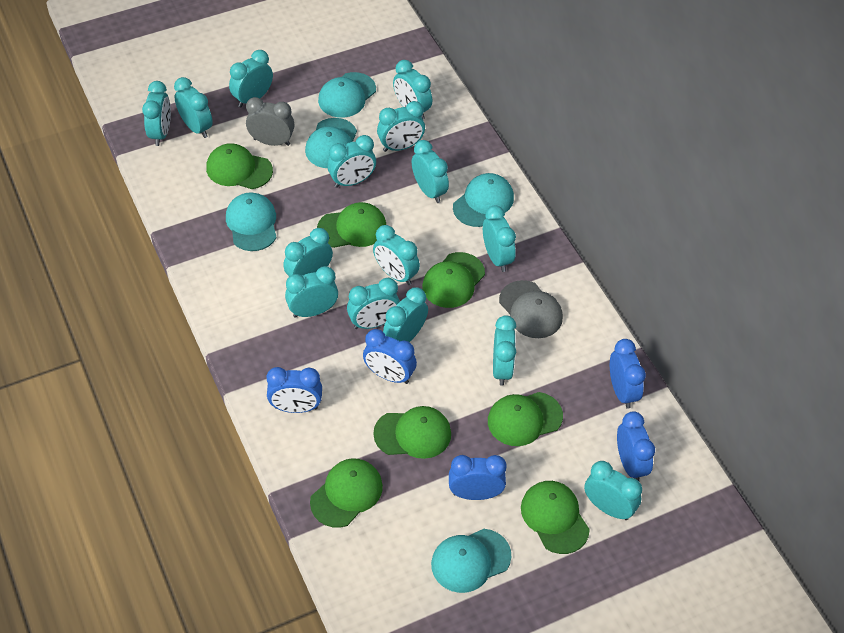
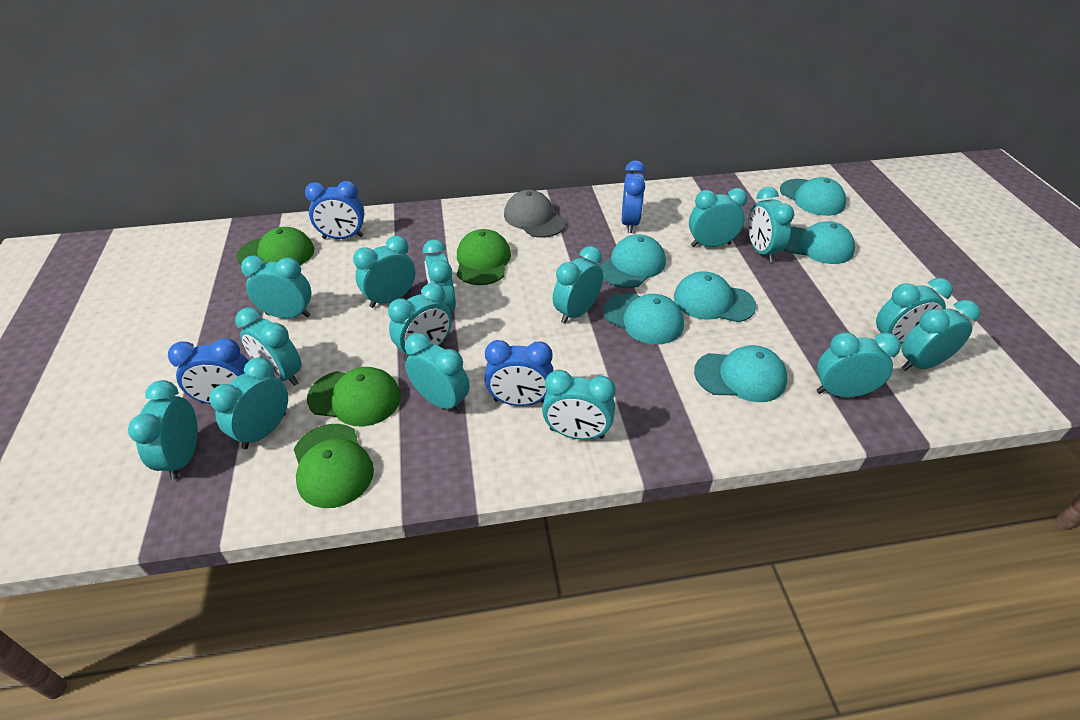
blue clock: 5 -> 4
green cap: 7 -> 4
grey clock: 1 -> 0
turquoise cap: 5 -> 6

